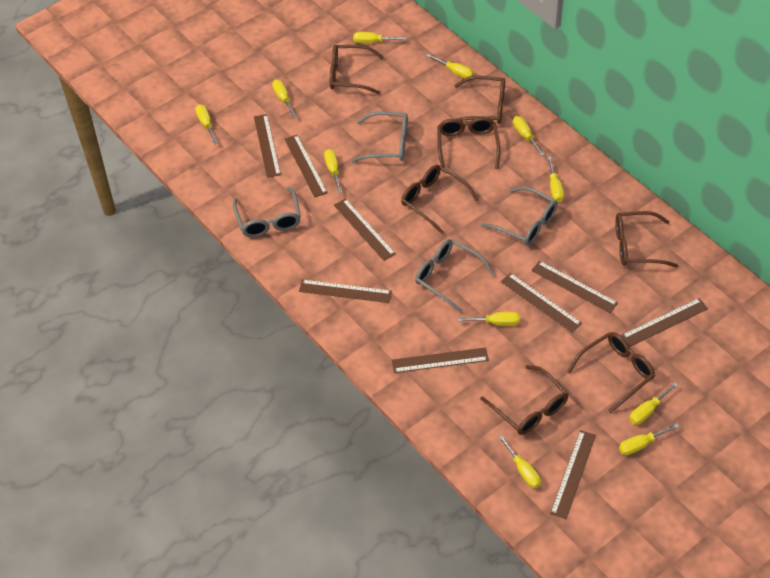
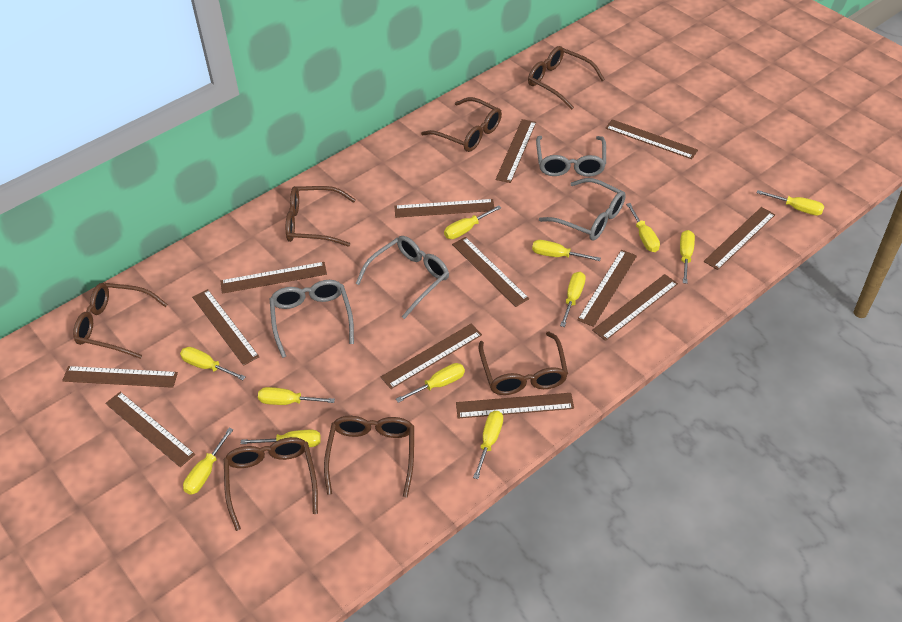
brown ruler: 9 -> 13
yellow screwdriver: 11 -> 12

